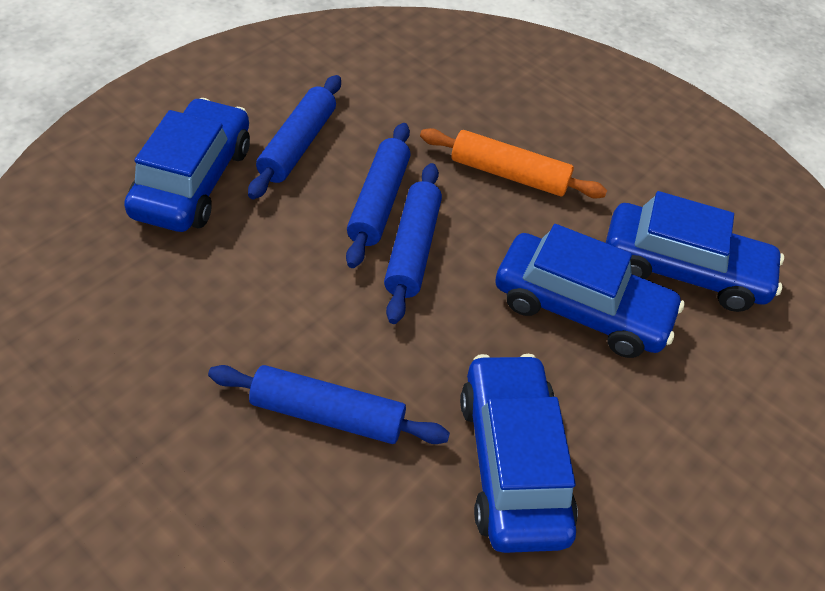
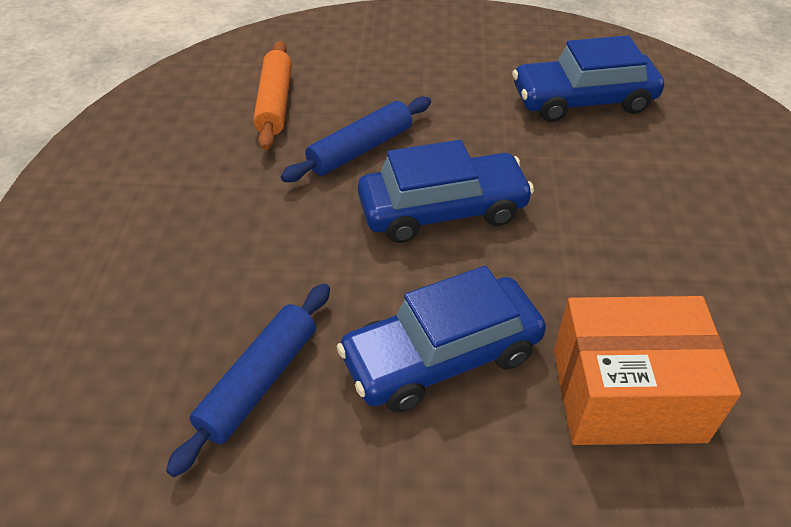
blue car: 4 -> 3
blue rolling pin: 4 -> 2
orange box: 0 -> 1

